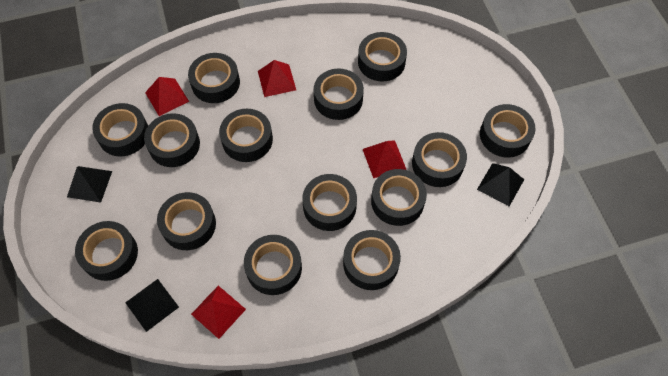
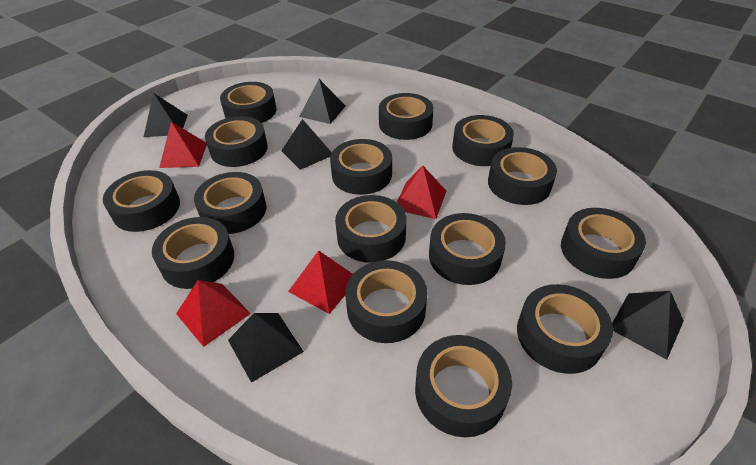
black pyramid: 3 -> 5
black tape: 14 -> 15

